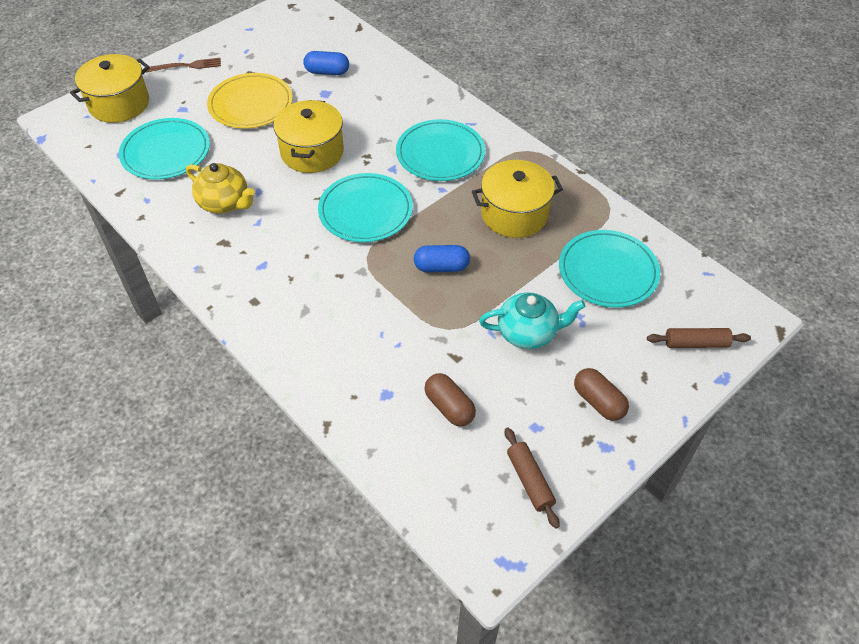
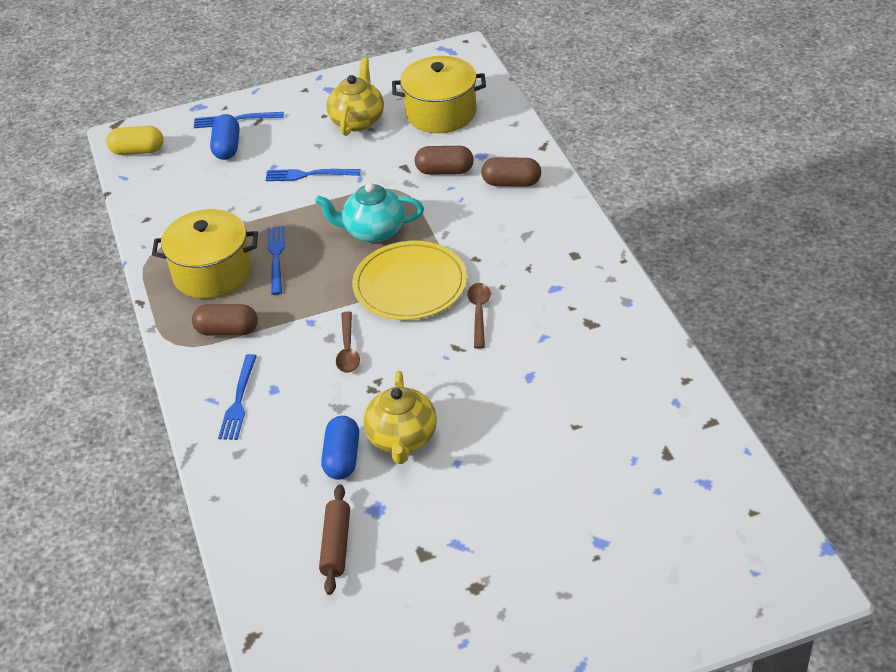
blue fork: 0 -> 4
brown capsule: 2 -> 3
brown fork: 1 -> 0
brown rolling pin: 2 -> 1
brown spoon: 0 -> 2
turquoise plate: 4 -> 0
yellow capsule: 0 -> 1
yellow pot: 3 -> 2
yellow teapot: 1 -> 2

